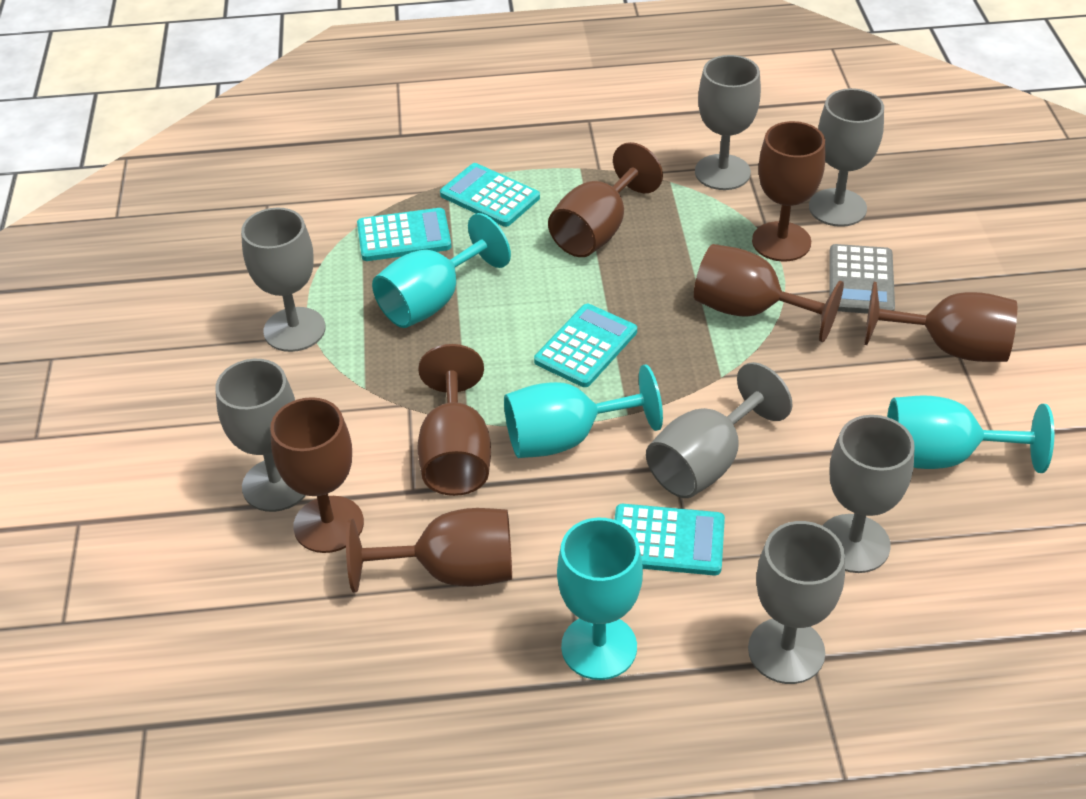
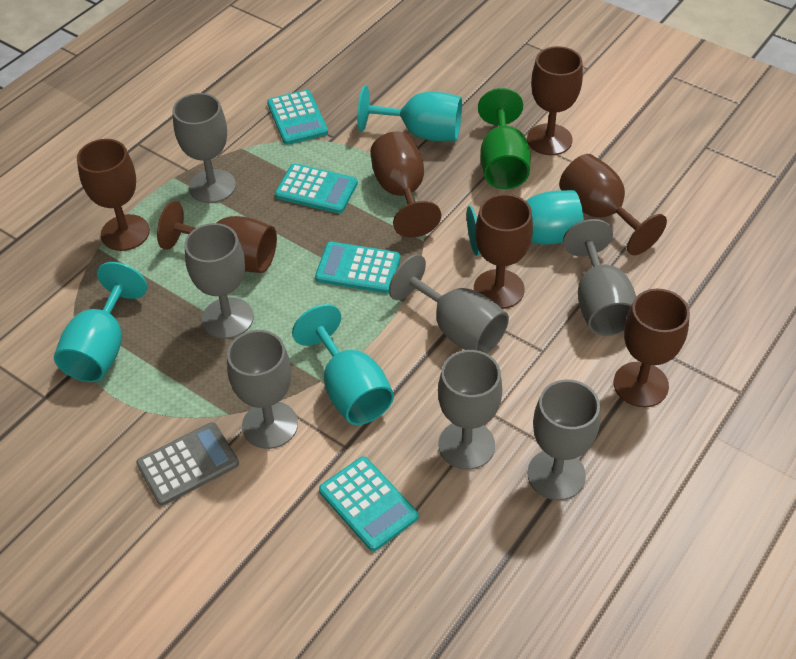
green goblet: 0 -> 1

